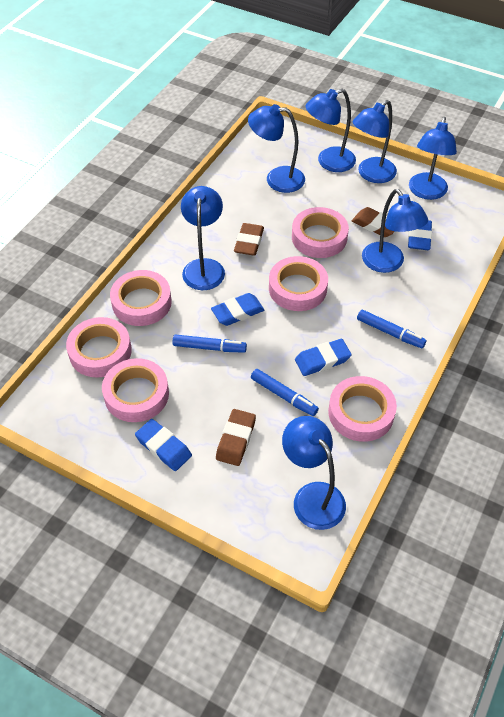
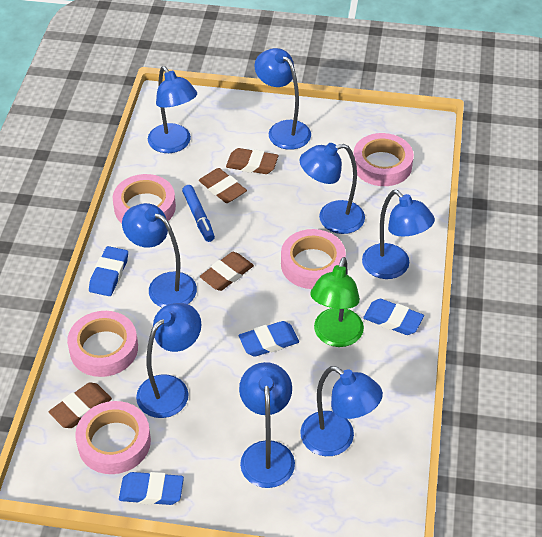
blue lamp: 7 -> 8
blue marker: 3 -> 1
brown eraser: 3 -> 4
green lamp: 0 -> 1
pink tape: 6 -> 5

